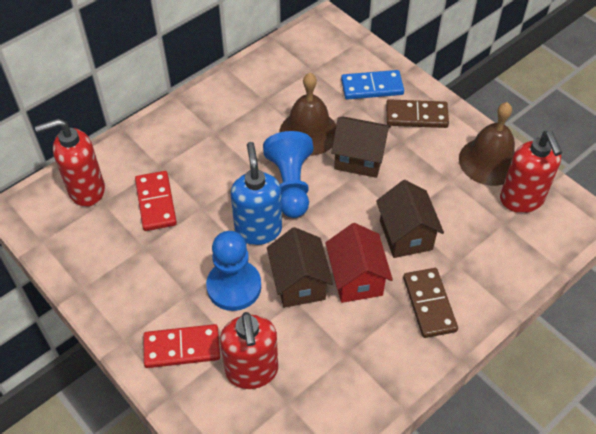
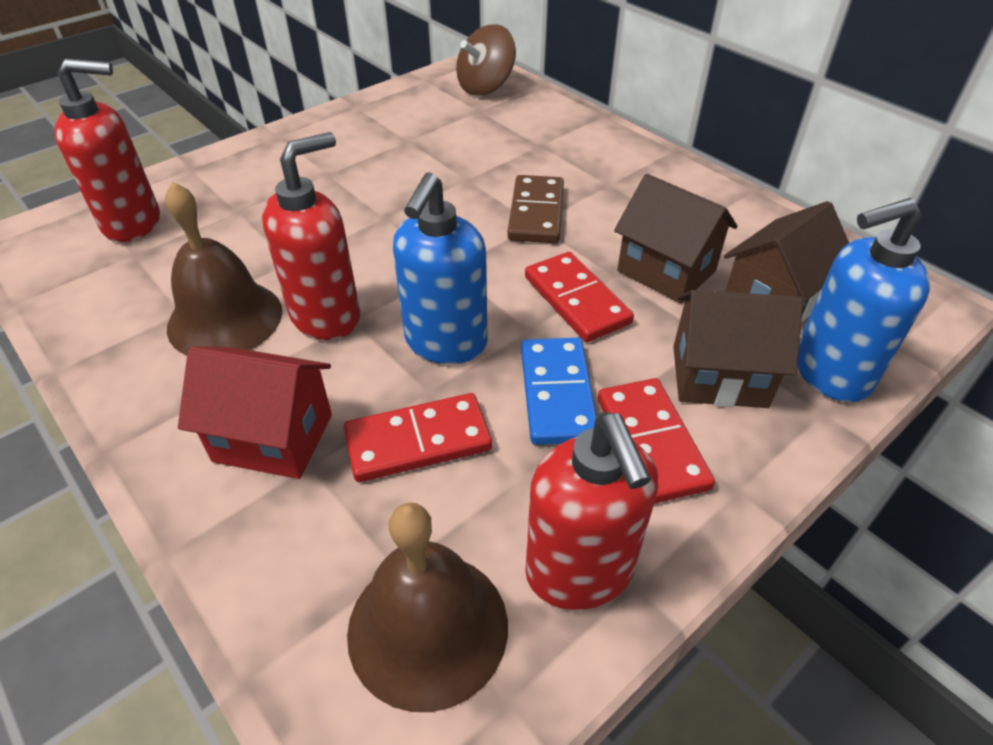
blue pawn: 2 -> 0
blue soap dispenser: 1 -> 2
brown domino: 2 -> 1
brown spinning top: 0 -> 1
red domino: 2 -> 3

